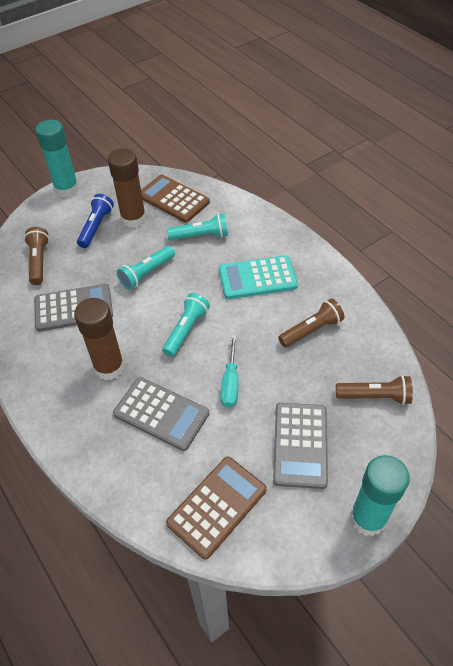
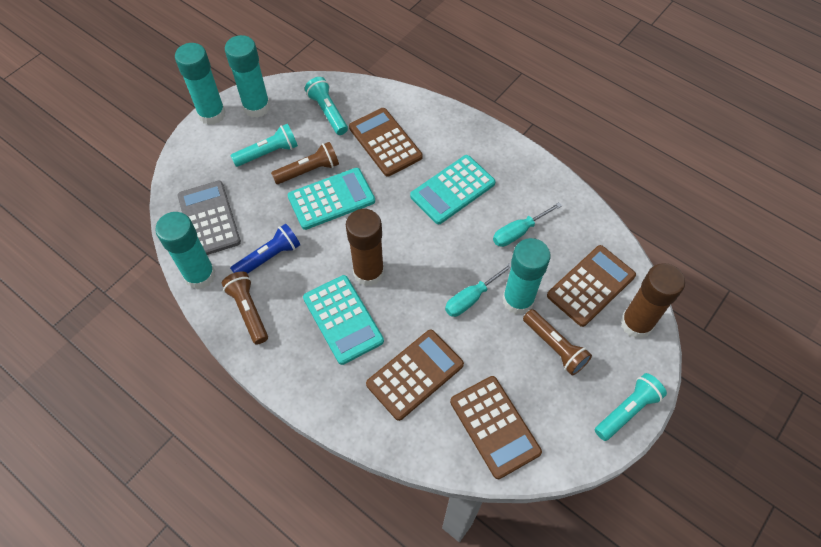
brown calculator: 2 -> 4
grey calculator: 3 -> 1
turquoise calculator: 1 -> 3
turquoise glue stick: 2 -> 4
turquoise screwdriver: 1 -> 2

